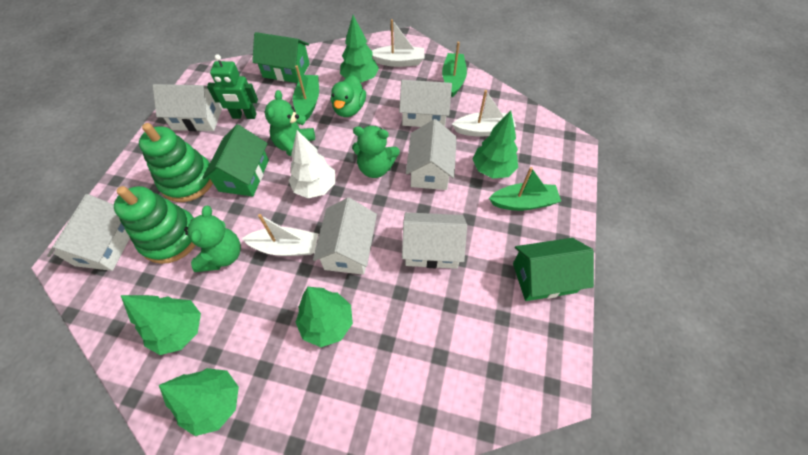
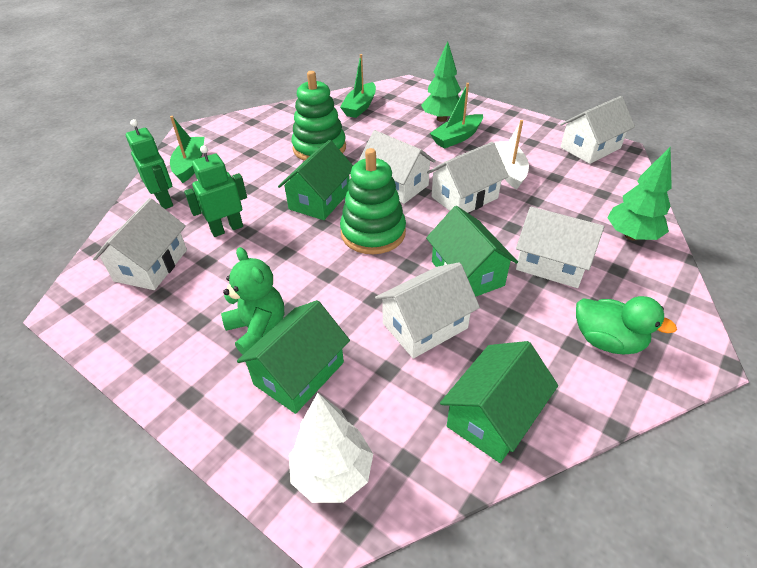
green house: 3 -> 4
green robot: 1 -> 2
green teddy bear: 3 -> 1
green tree: 5 -> 2
white boat: 3 -> 1

